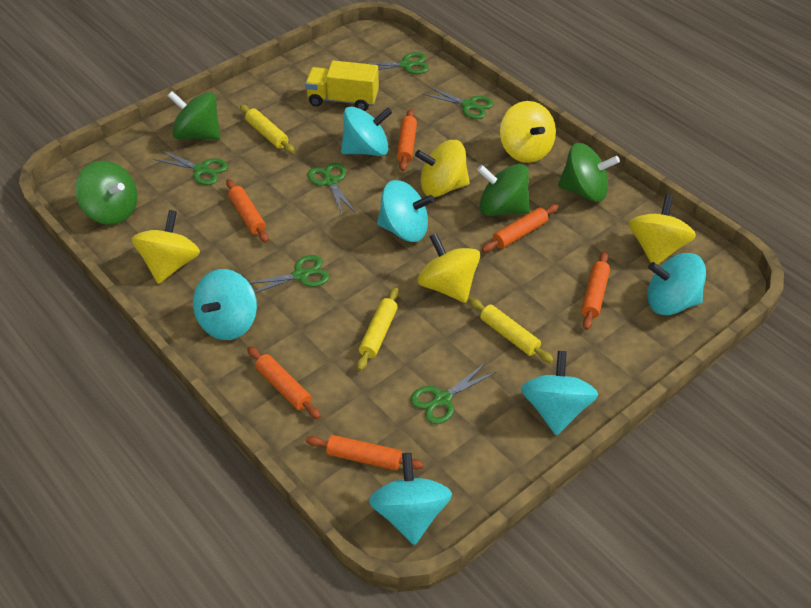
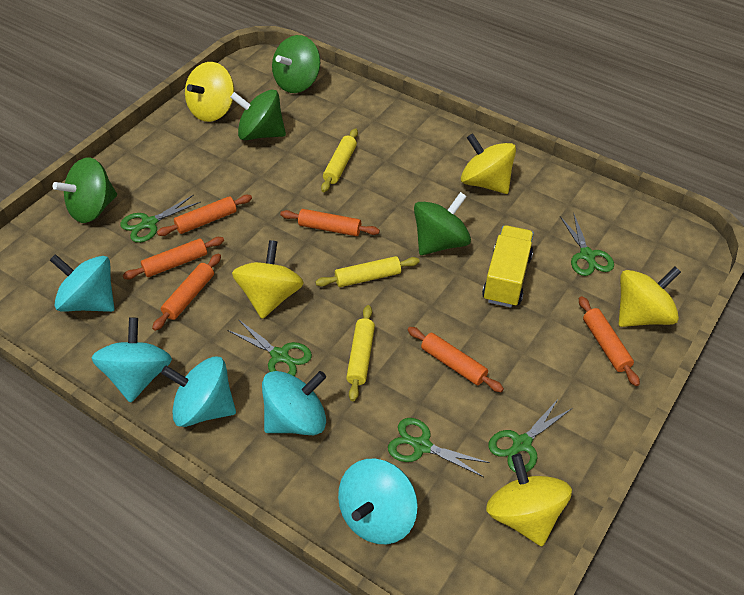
green scissors: 6 -> 5
turquoise spinning top: 6 -> 5

